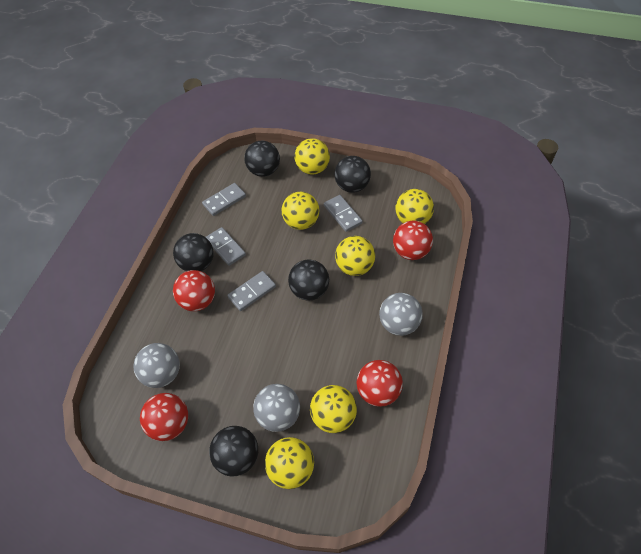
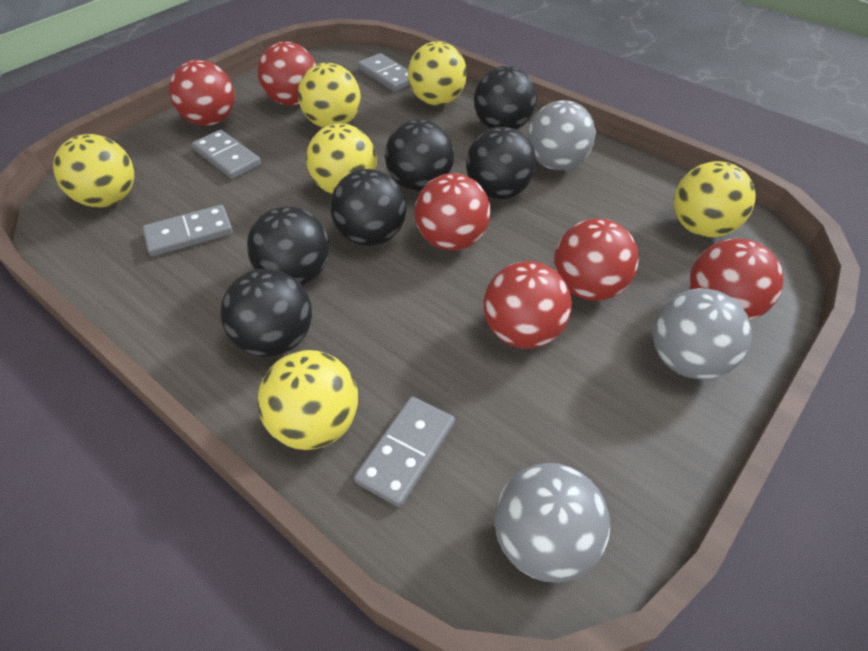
black ball: 5 -> 6
red ball: 4 -> 6

